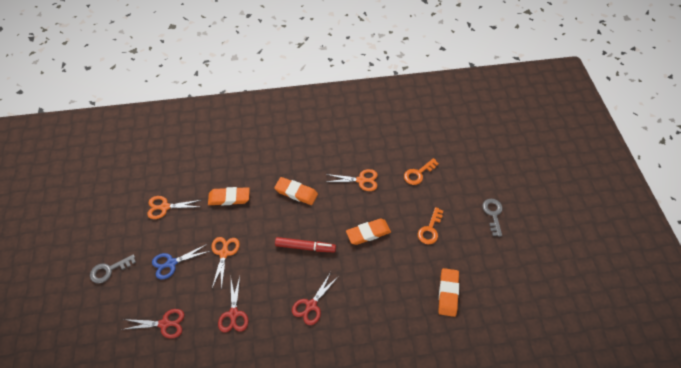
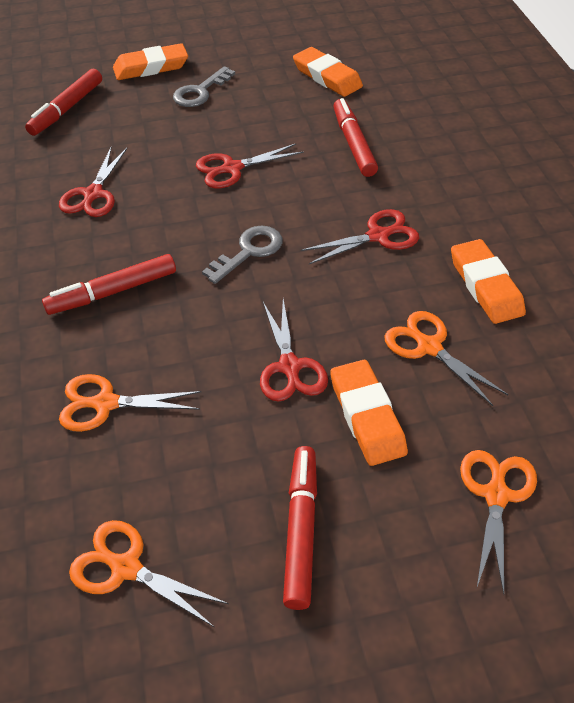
blue scissors: 1 -> 0
orange key: 2 -> 0
orange scissors: 3 -> 4
red marker: 1 -> 4
red scissors: 3 -> 4

